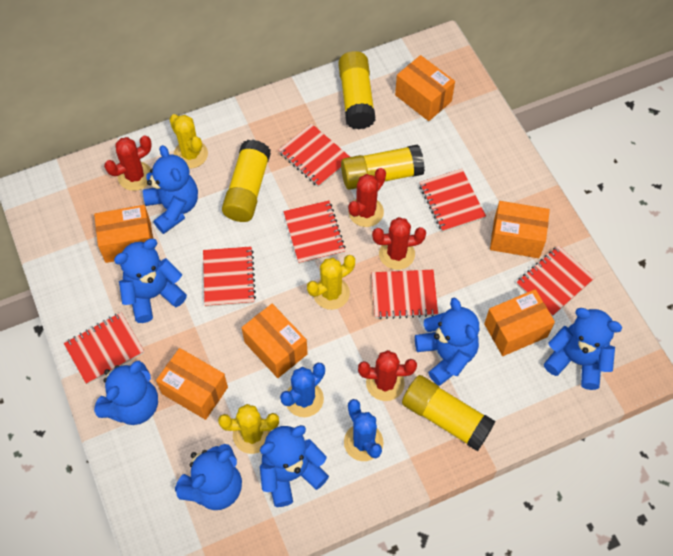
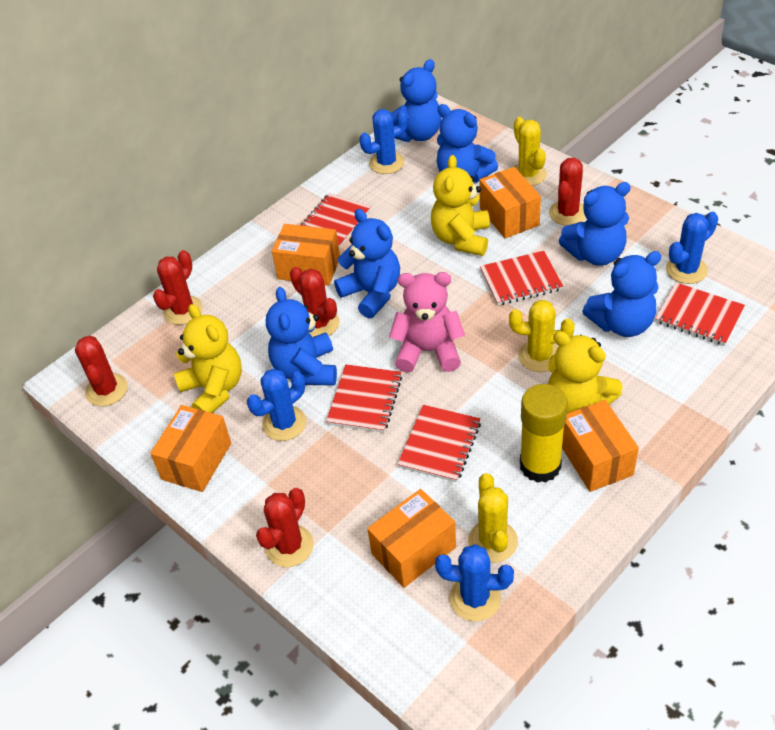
blue cactus: 2 -> 4
blue teddy bear: 7 -> 6
orange box: 6 -> 5
pink teddy bear: 0 -> 1
red cactus: 4 -> 5
red notebook: 7 -> 5
yellow glue stick: 4 -> 1
yellow teddy bear: 0 -> 3

